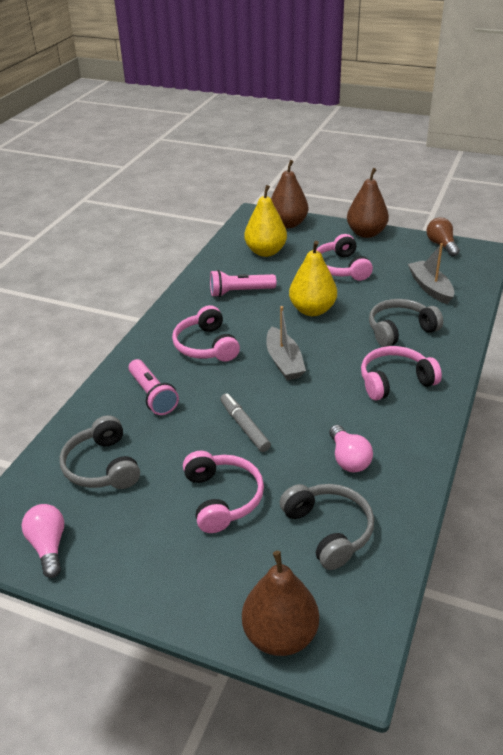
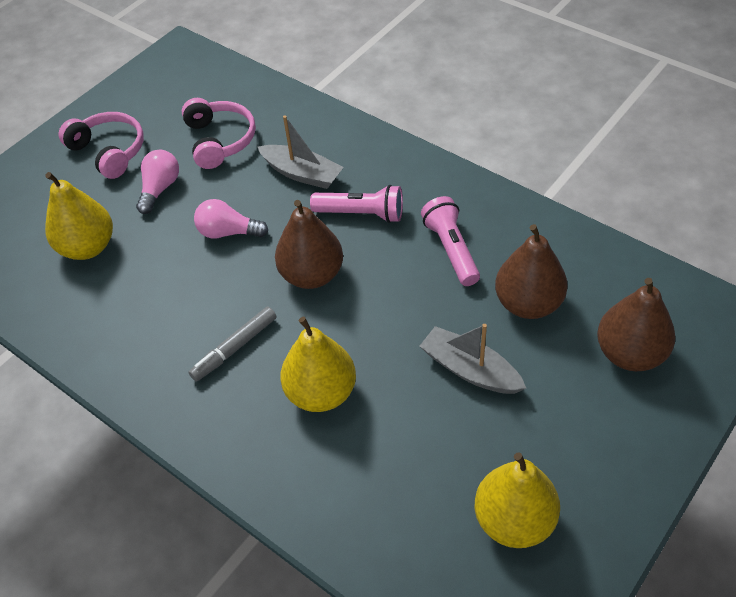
brown light bulb: 1 -> 0
grey headphones: 3 -> 0
pink headphones: 4 -> 2
yellow pear: 2 -> 3

